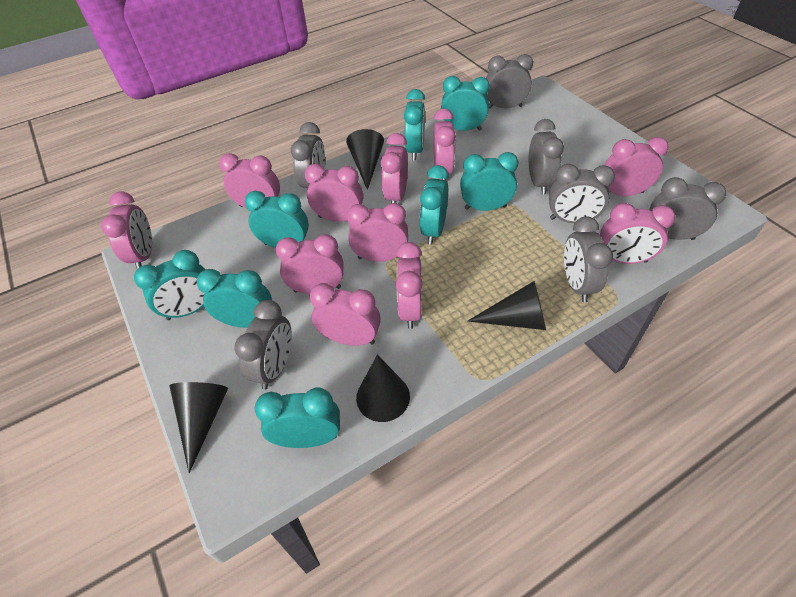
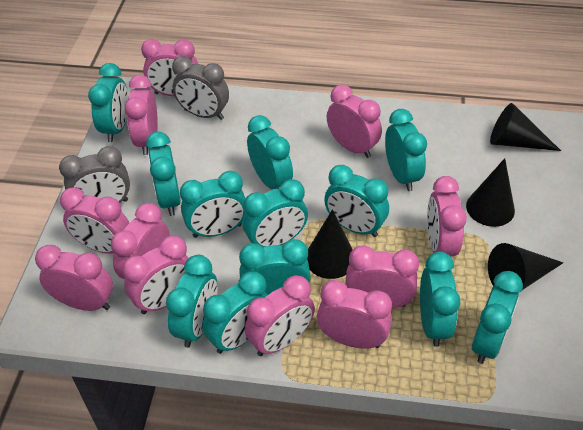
grey clock: 7 -> 2
turquoise clock: 8 -> 12

